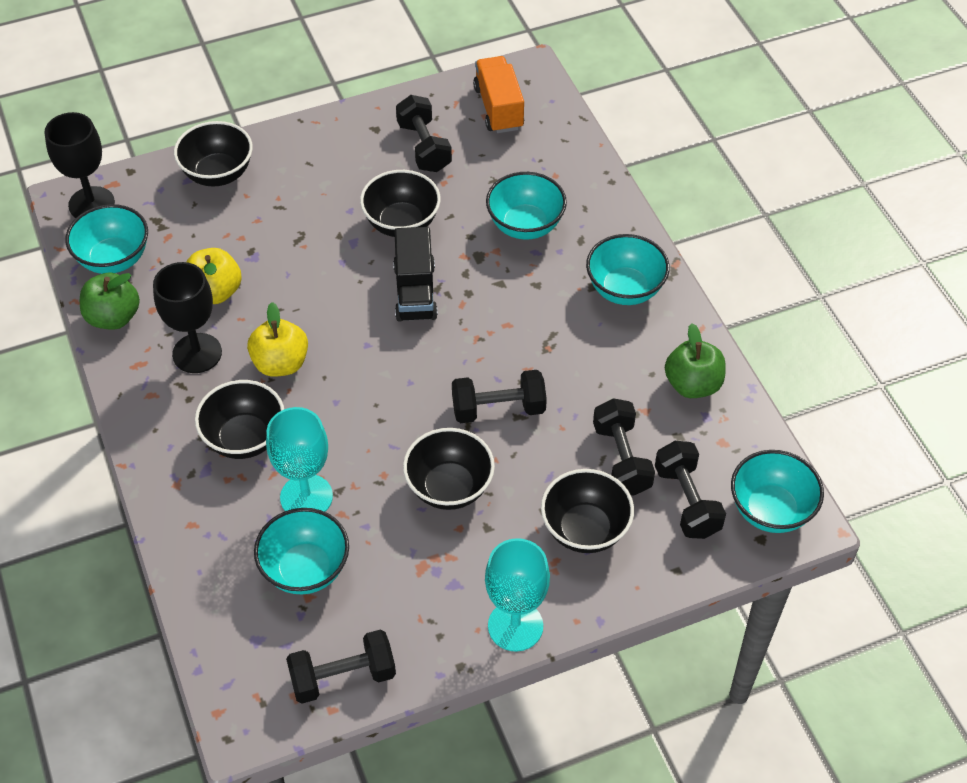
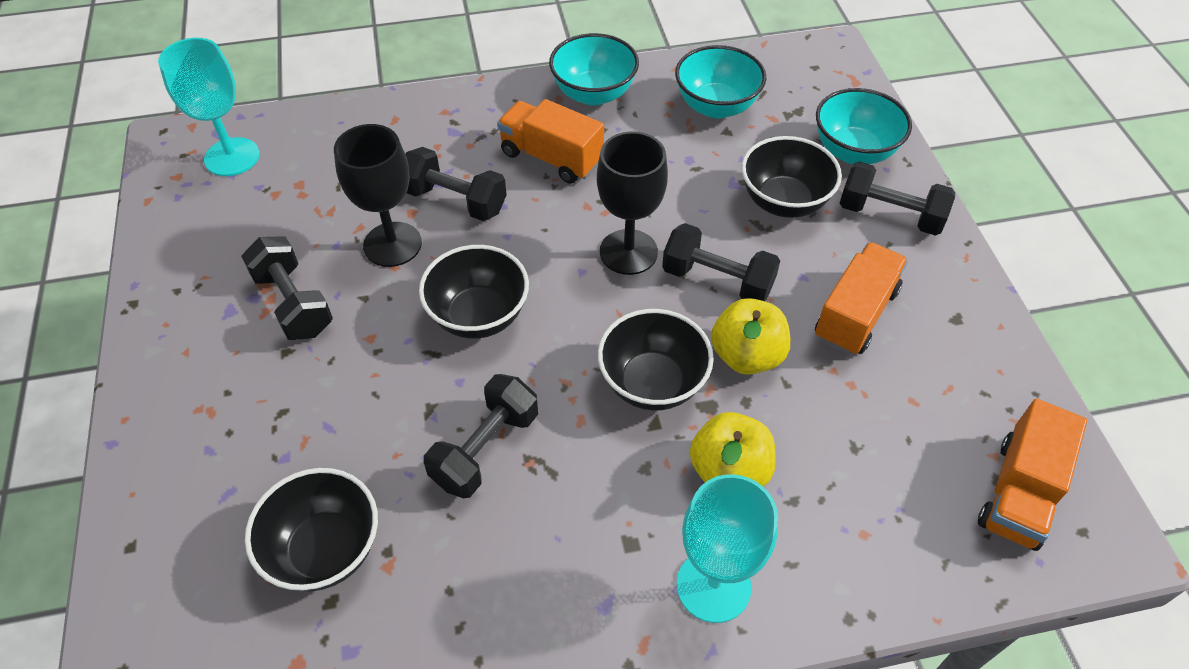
black bowl: 5 -> 4
black truck: 1 -> 0
green apple: 2 -> 0
orange truck: 1 -> 3
turquoise bowl: 5 -> 3

